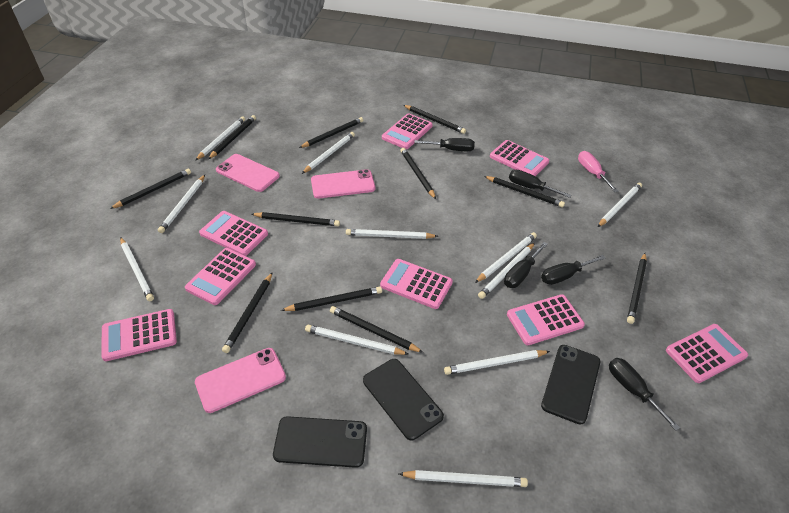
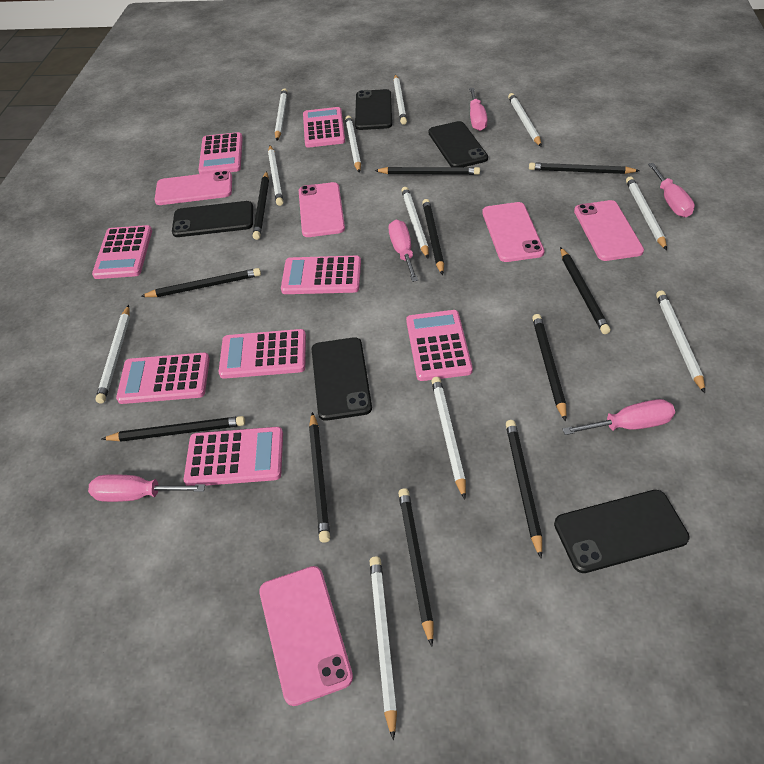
black phone: 3 -> 5
black screwdriver: 5 -> 0
pink phone: 3 -> 5
pink screwdriver: 1 -> 5

